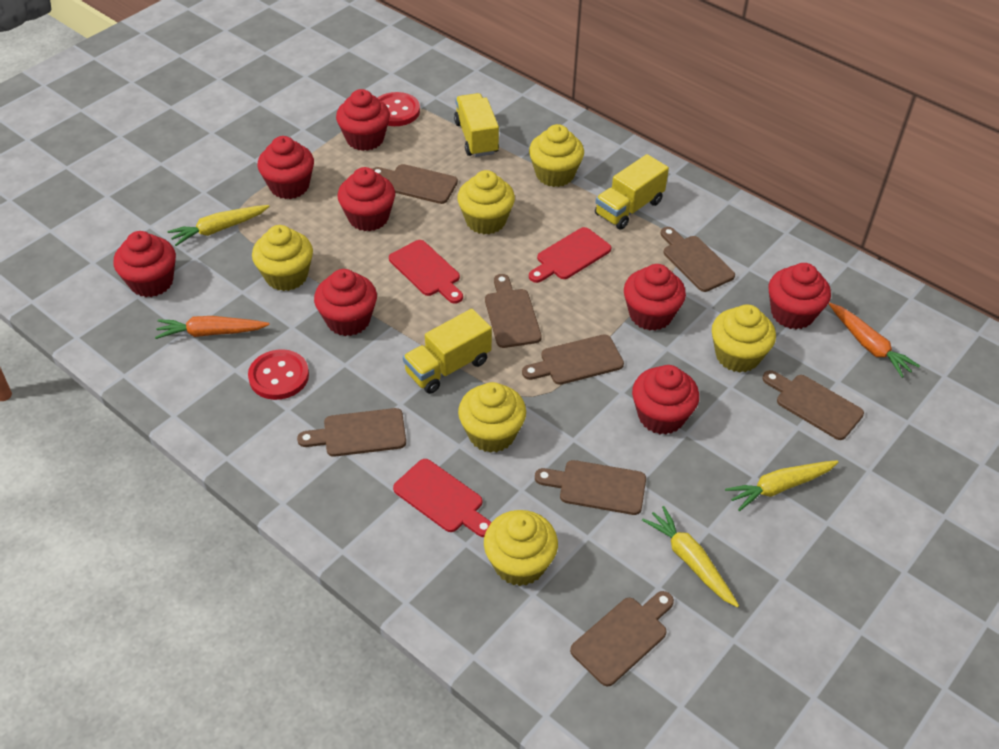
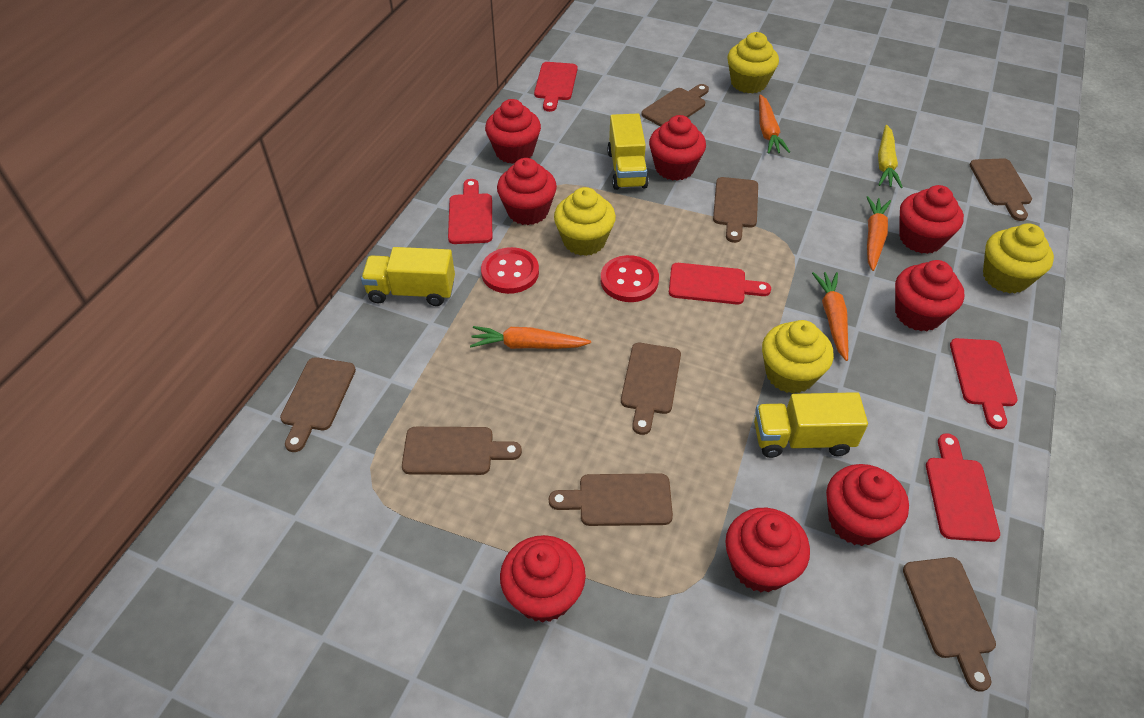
orange carrot: 2 -> 4
red cutting board: 3 -> 5
yellow carrot: 3 -> 1
yellow cupcake: 6 -> 4

